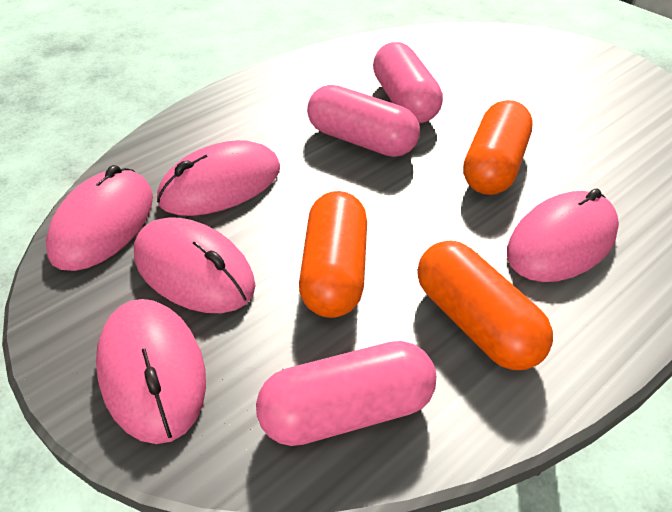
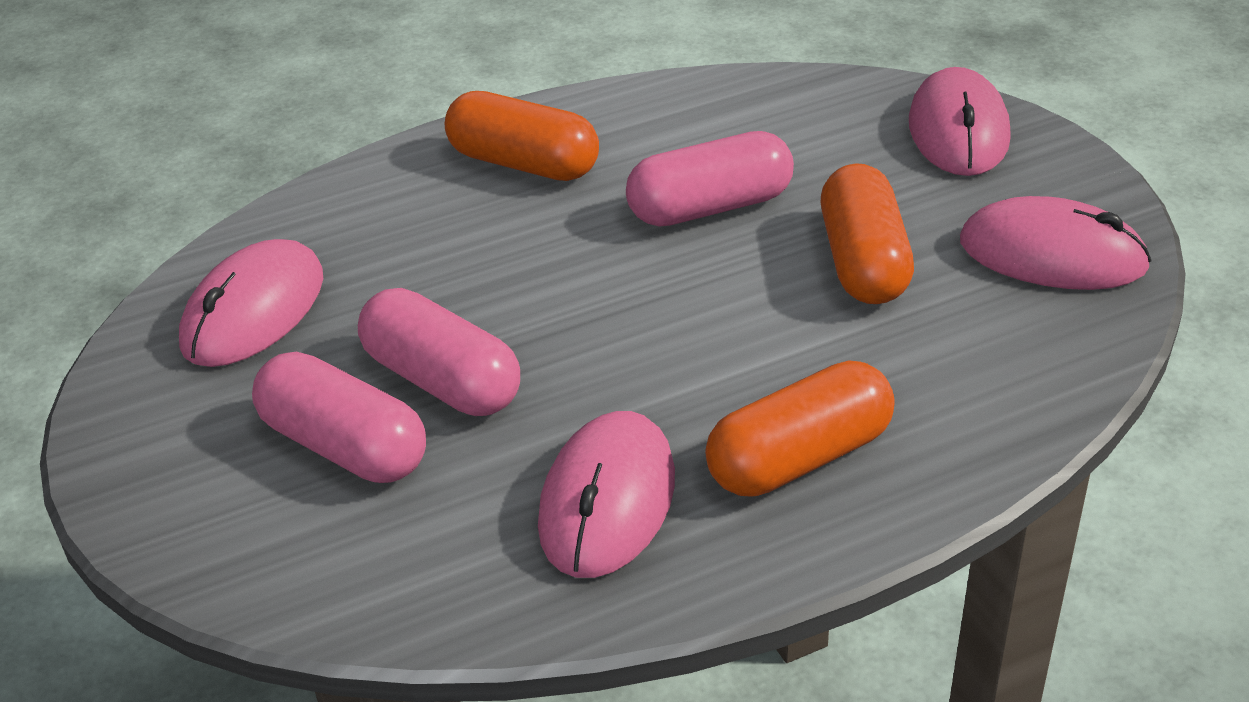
pink mouse: 5 -> 4

